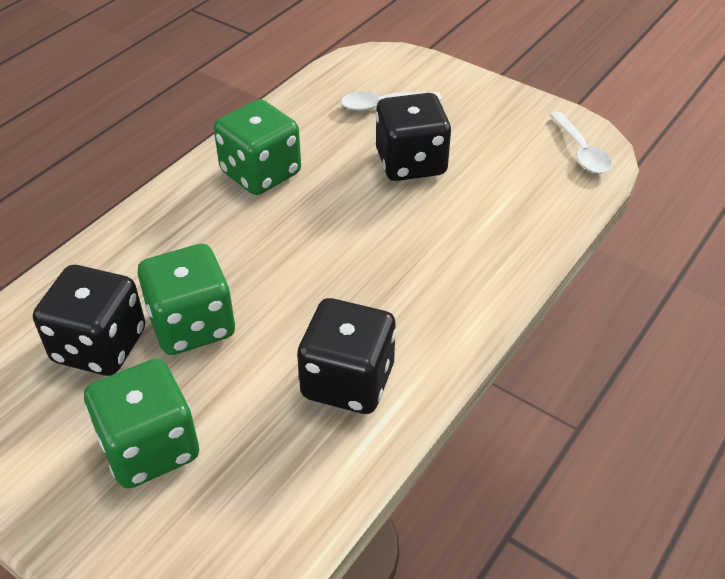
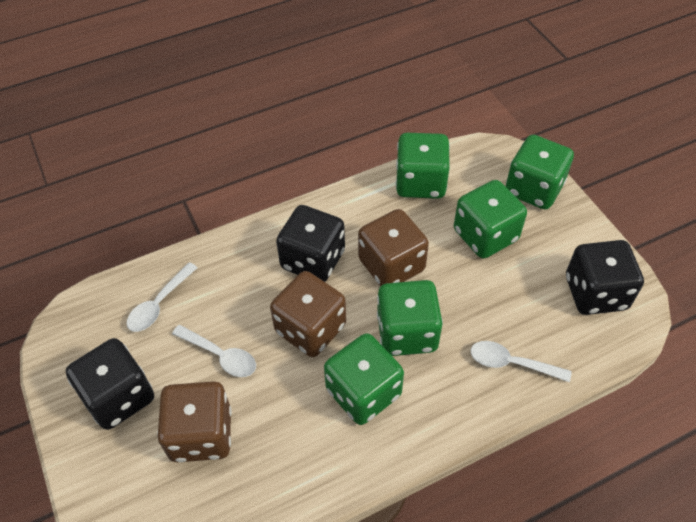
brown dice: 0 -> 3
green dice: 3 -> 5
white spoon: 2 -> 3

